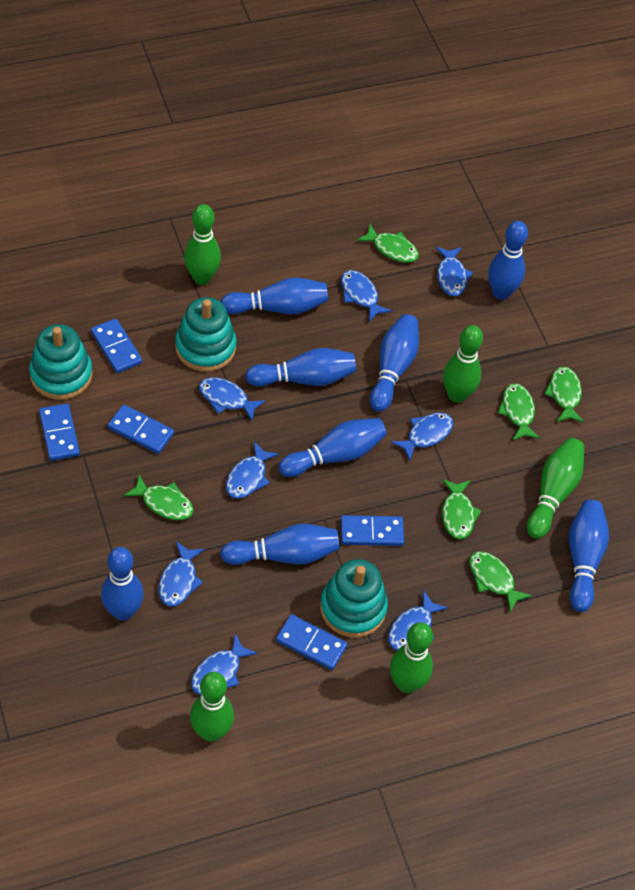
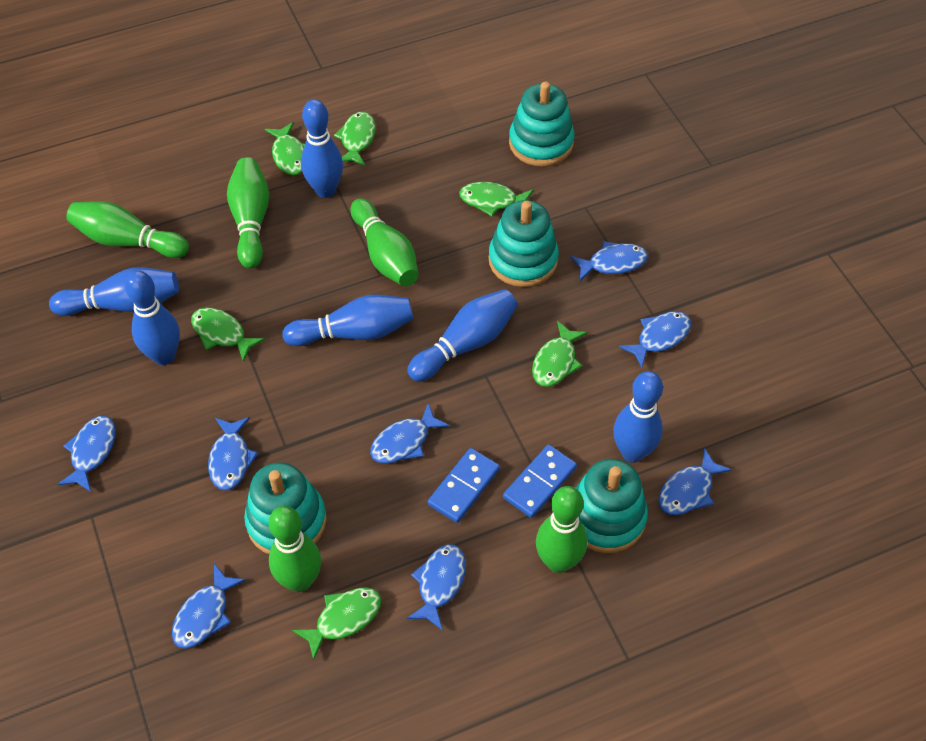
blue bowling pin: 8 -> 6
blue domino: 5 -> 2
turquoise stacking toy: 3 -> 4

